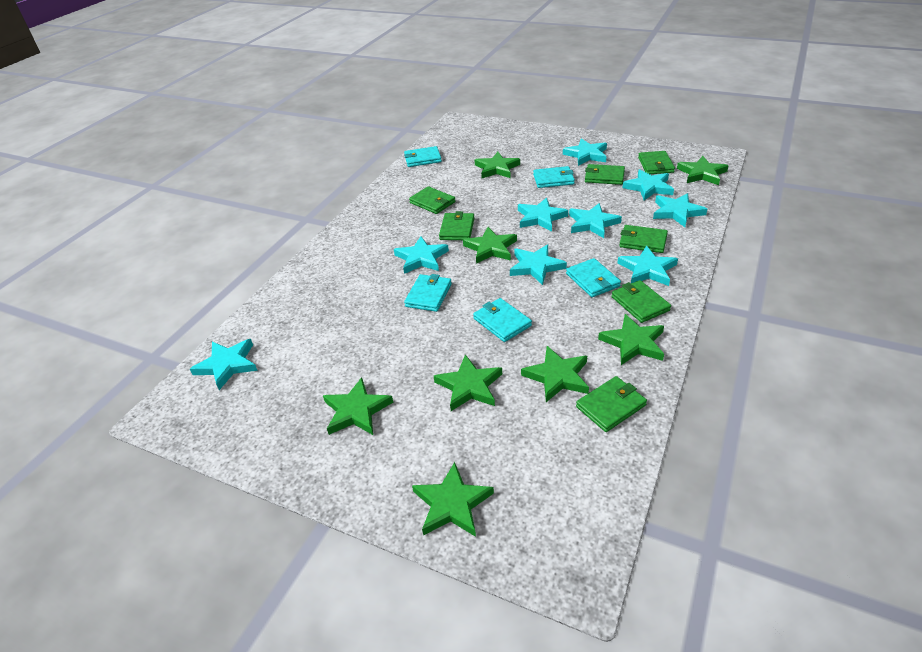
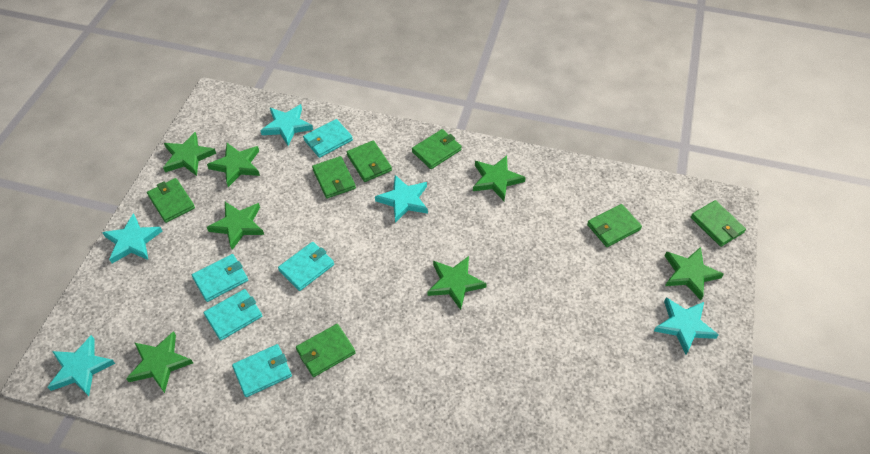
green star: 8 -> 7
turquoise star: 9 -> 5

